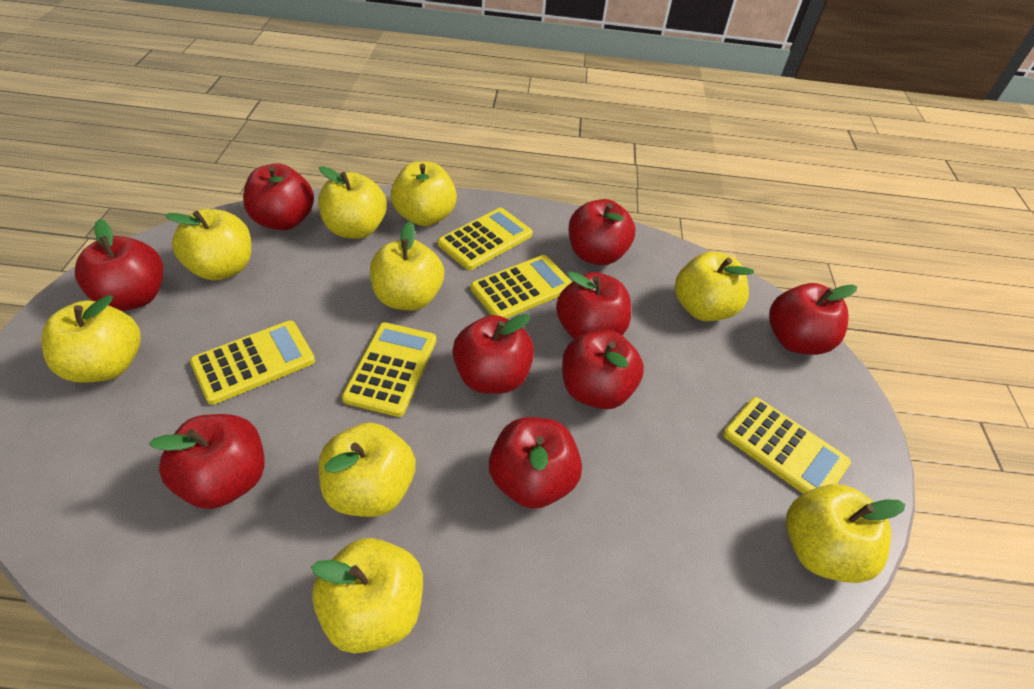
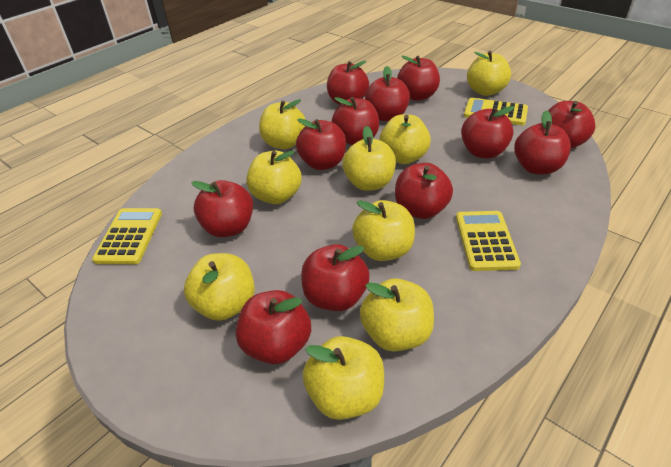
red apple: 9 -> 12
yellow calculator: 5 -> 3

